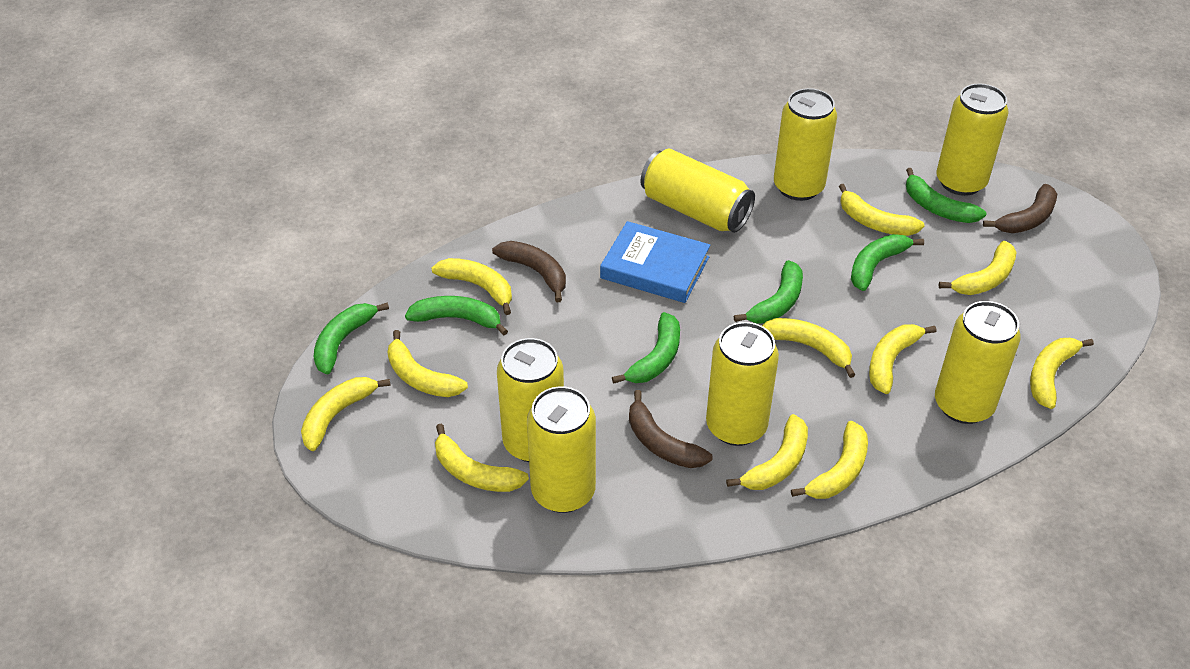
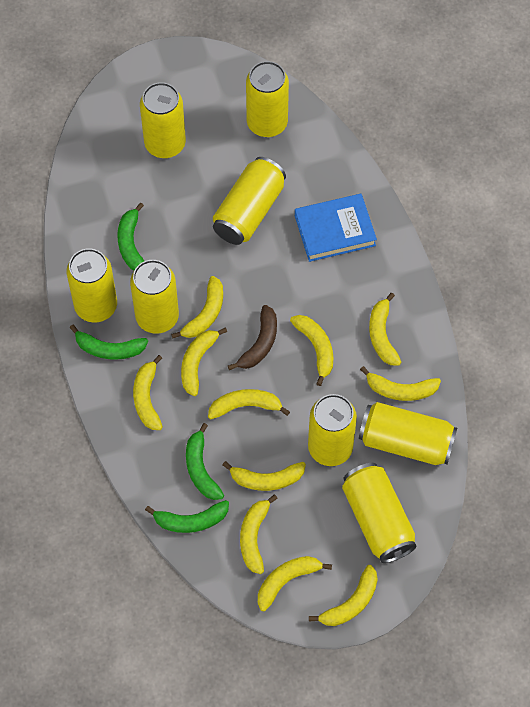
brown banana: 3 -> 1
green banana: 6 -> 4
yellow can: 7 -> 8

